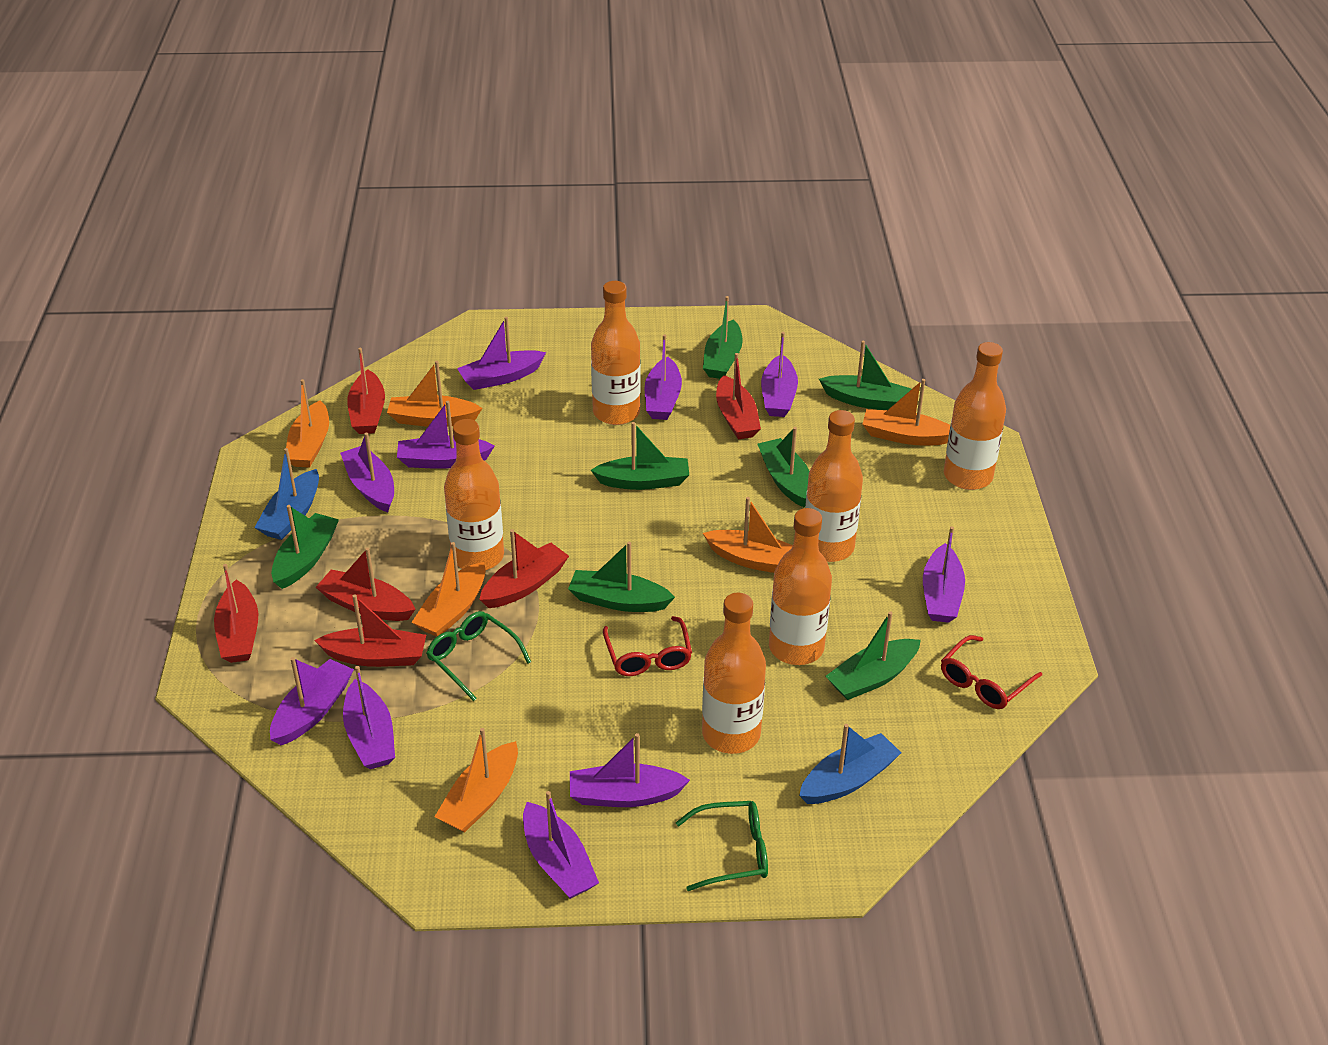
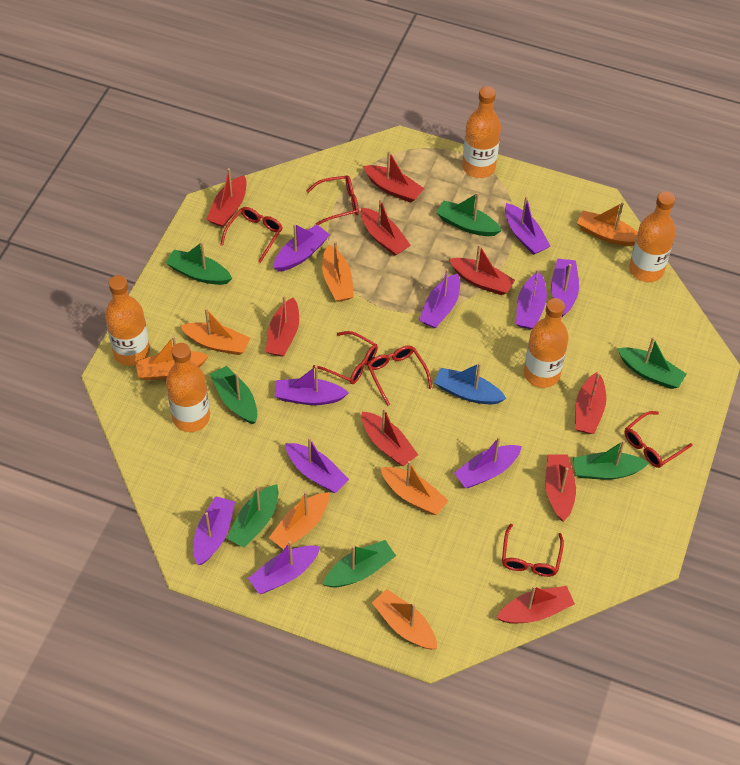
blue boat: 2 -> 1
green glasses: 2 -> 0
orange boat: 6 -> 7
orange bottle: 6 -> 5
red boat: 6 -> 9
red glasses: 2 -> 6

